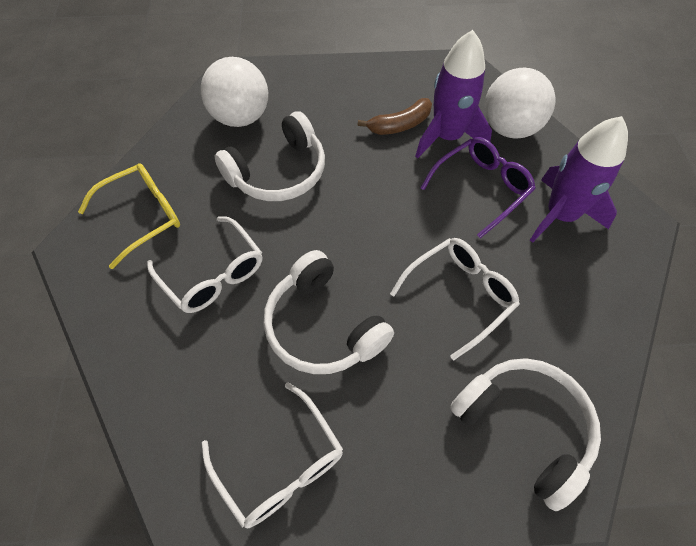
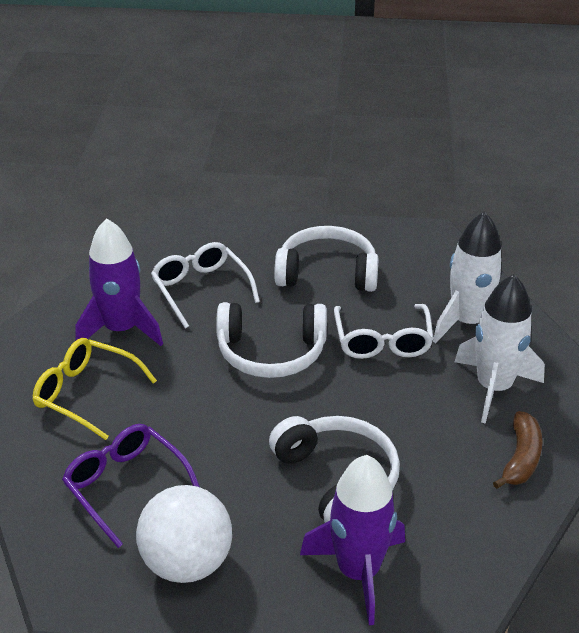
white ball: 2 -> 1
white glasses: 3 -> 2
white rocket: 0 -> 2

